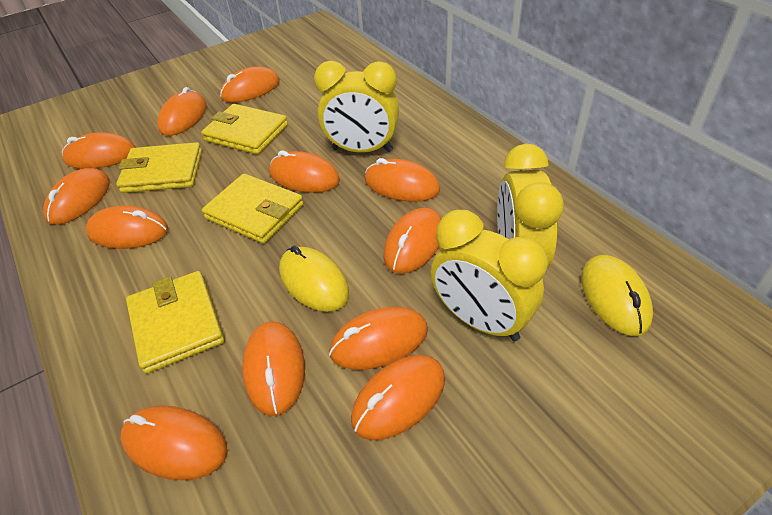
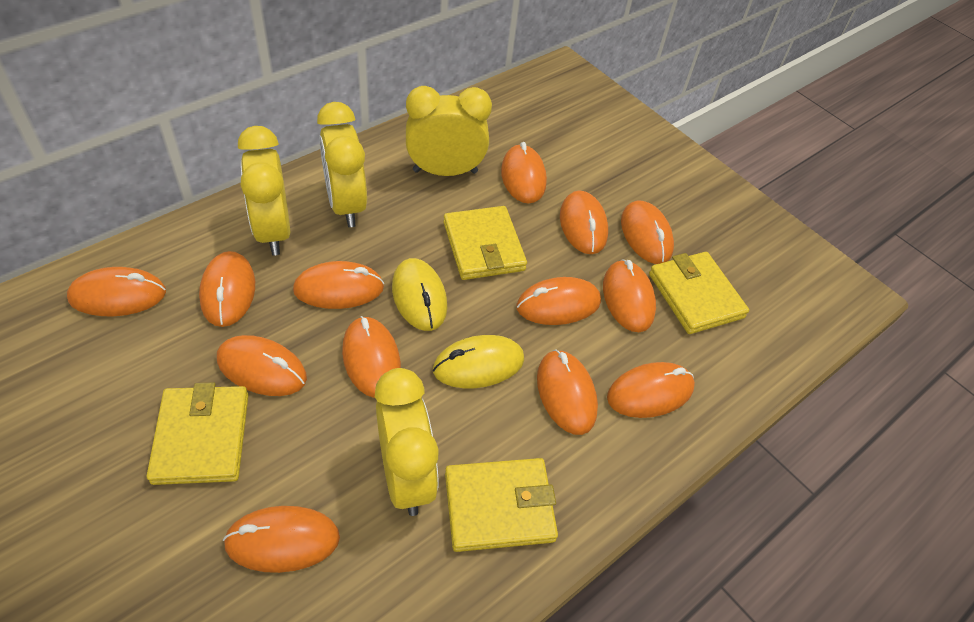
orange mouse: 12 -> 13
yellow clock: 3 -> 4

